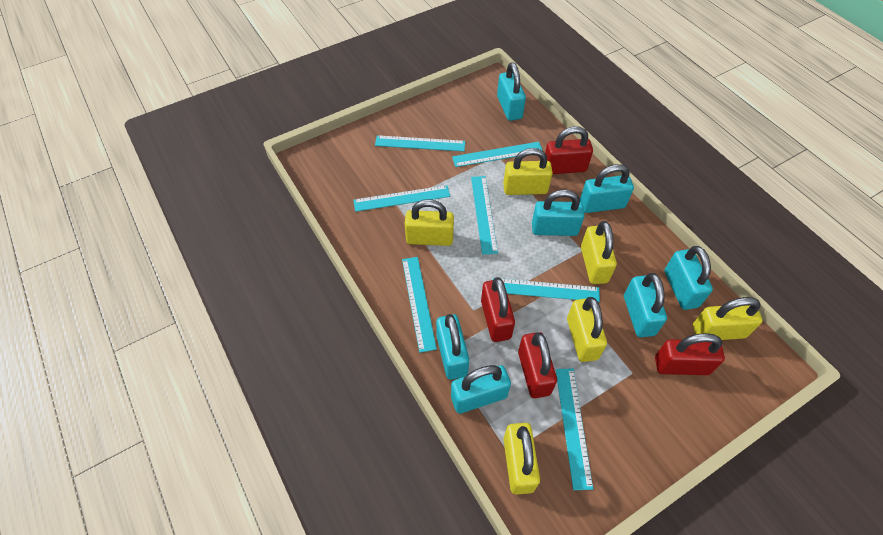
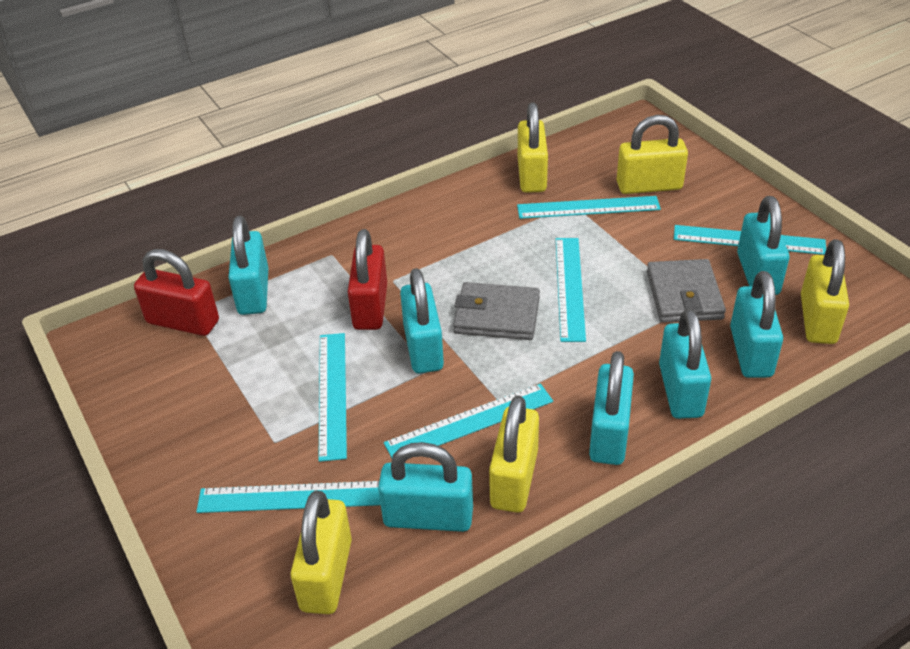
grey wallet: 0 -> 2
red padlock: 4 -> 2
turquoise ruler: 7 -> 6
yellow padlock: 6 -> 5

